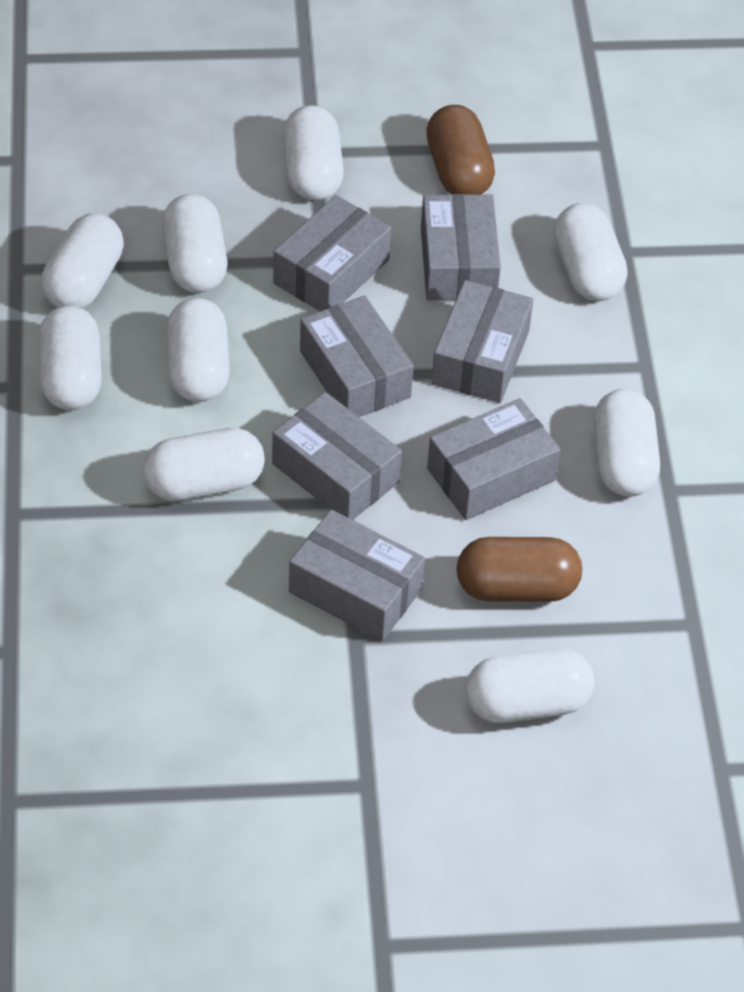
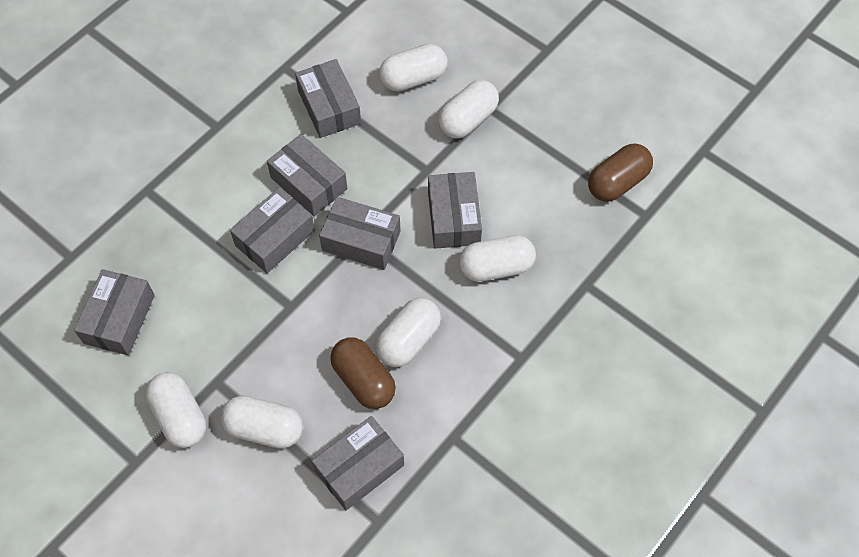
white capsule: 9 -> 6

